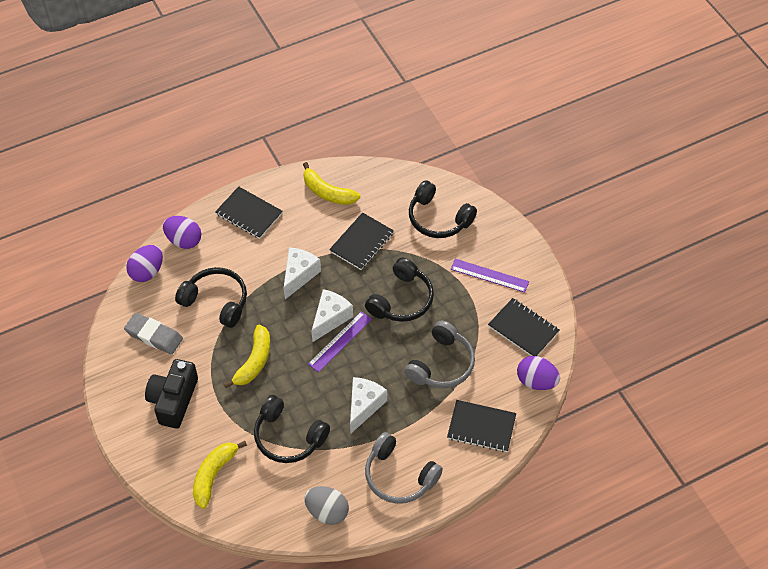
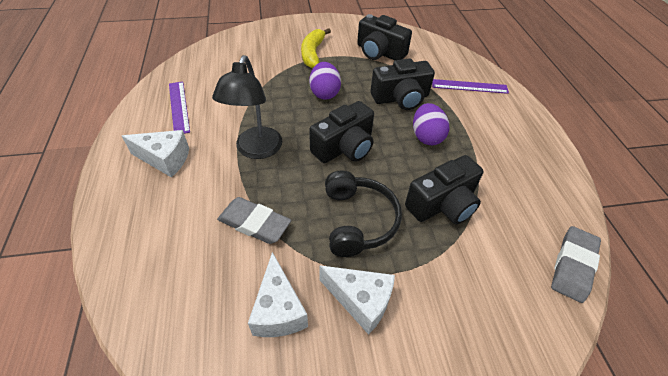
black camera: 1 -> 4
black headphones: 4 -> 1
black lamp: 0 -> 1
black notebook: 4 -> 0
grey egg: 1 -> 0
grey eraser: 1 -> 2
grey headphones: 2 -> 0
purple egg: 3 -> 2
yellow banana: 3 -> 1

